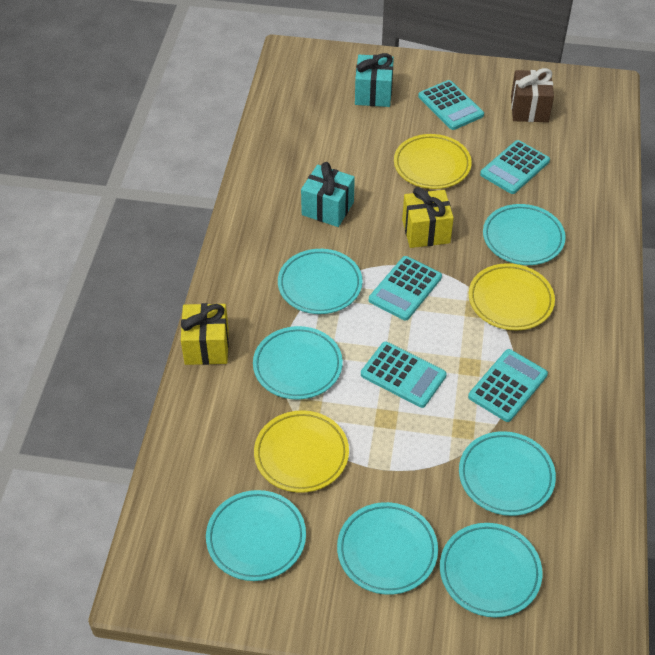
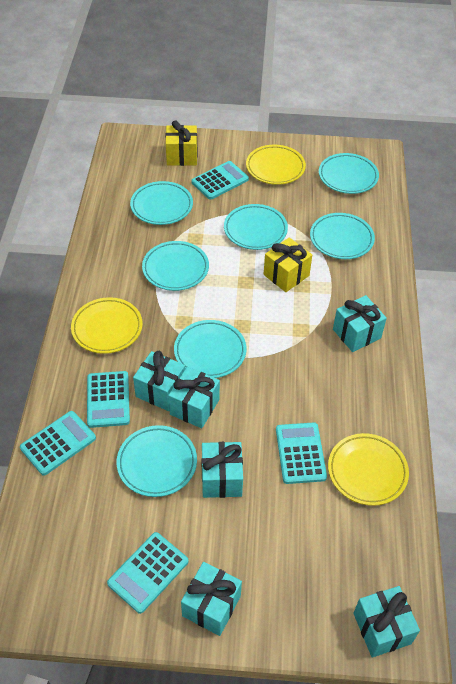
brown gift: 1 -> 0
turquoise gift: 2 -> 6

